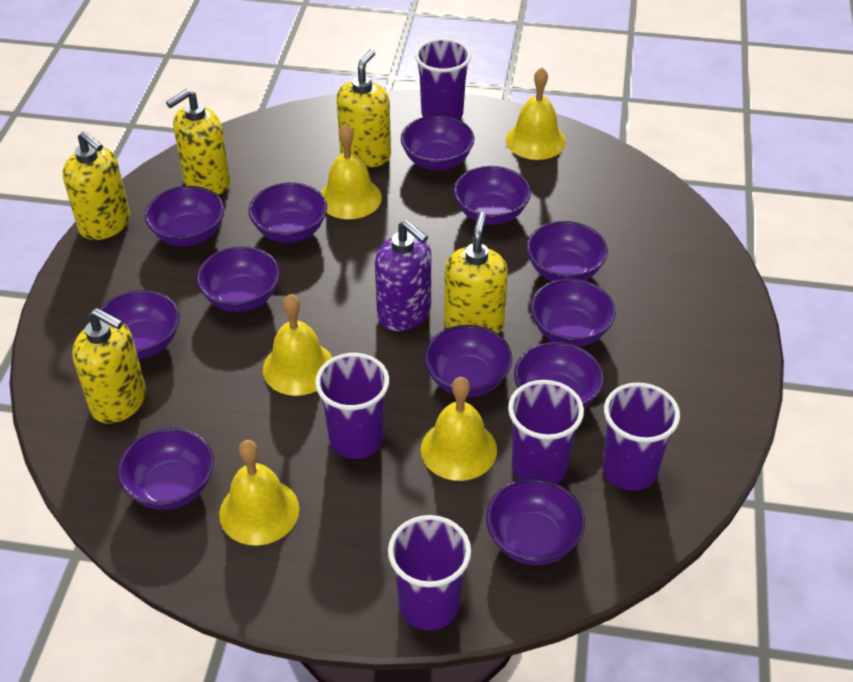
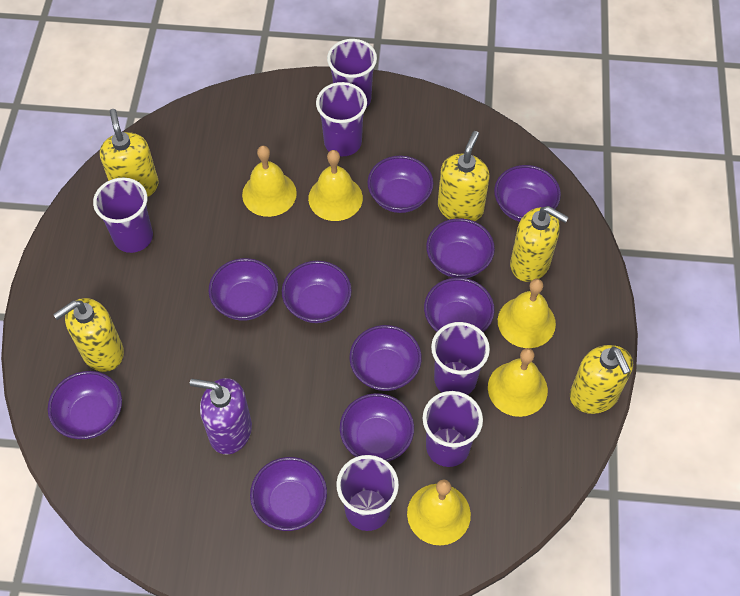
purple bowl: 12 -> 10
purple cup: 5 -> 6

